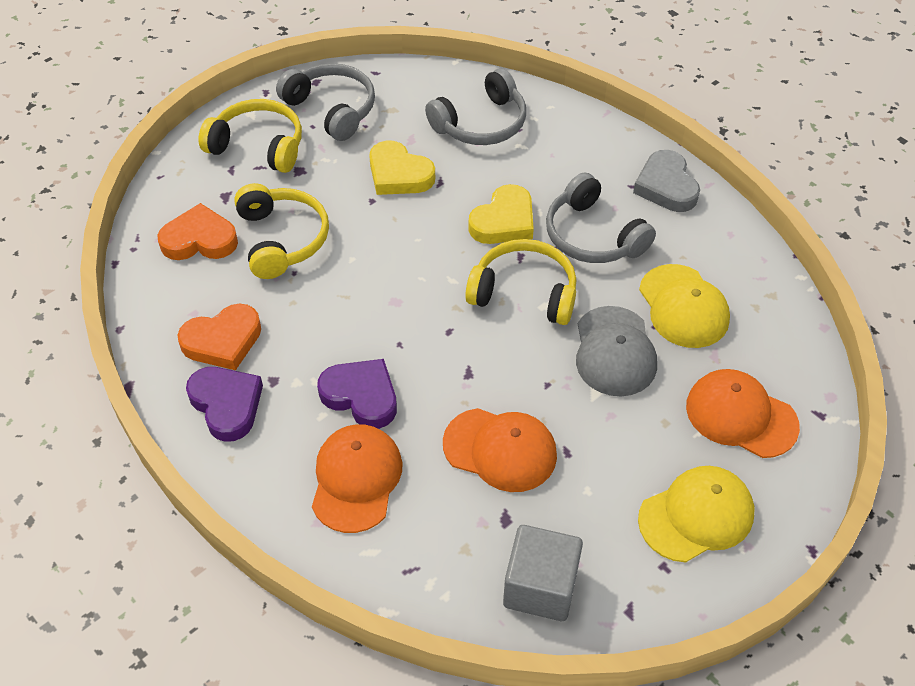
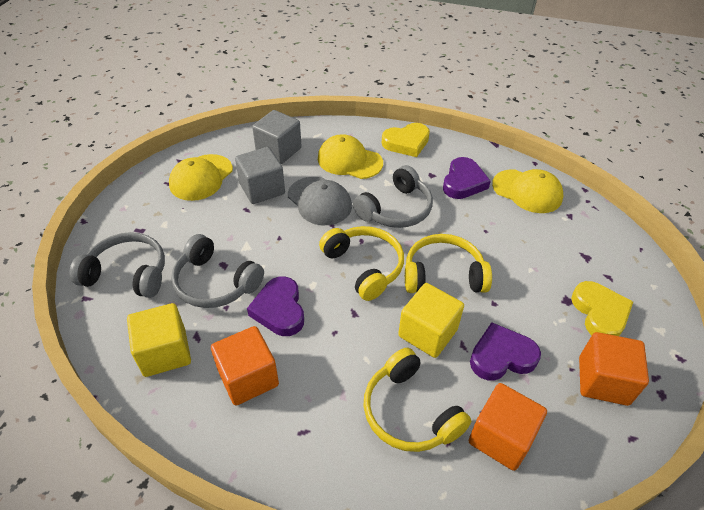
grey cube: 1 -> 2
grey heart: 1 -> 0
orange cap: 3 -> 0
orange cube: 0 -> 3
orange heart: 2 -> 0
purple heart: 2 -> 3
yellow cap: 2 -> 3
yellow cube: 0 -> 2

